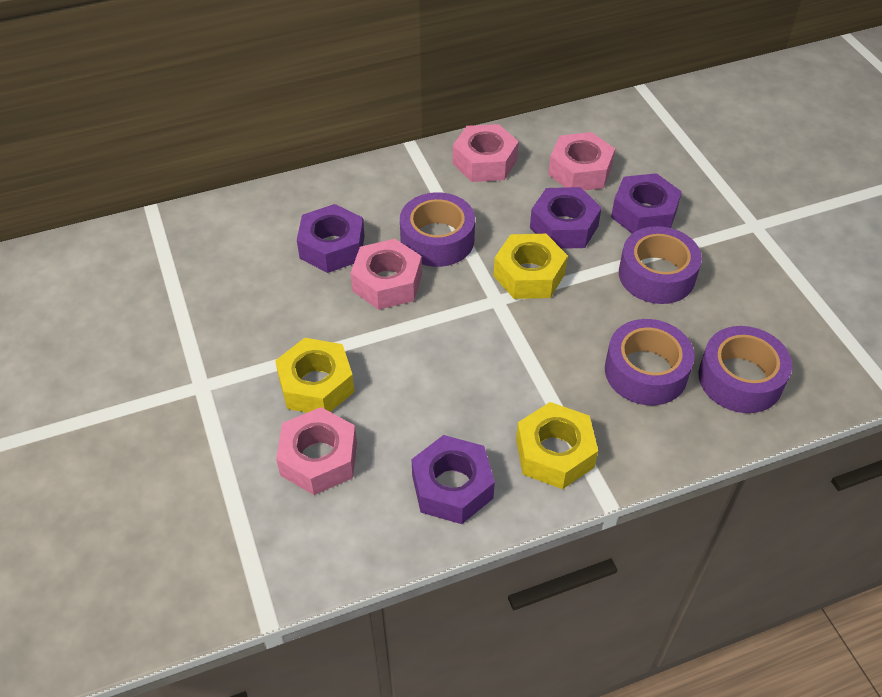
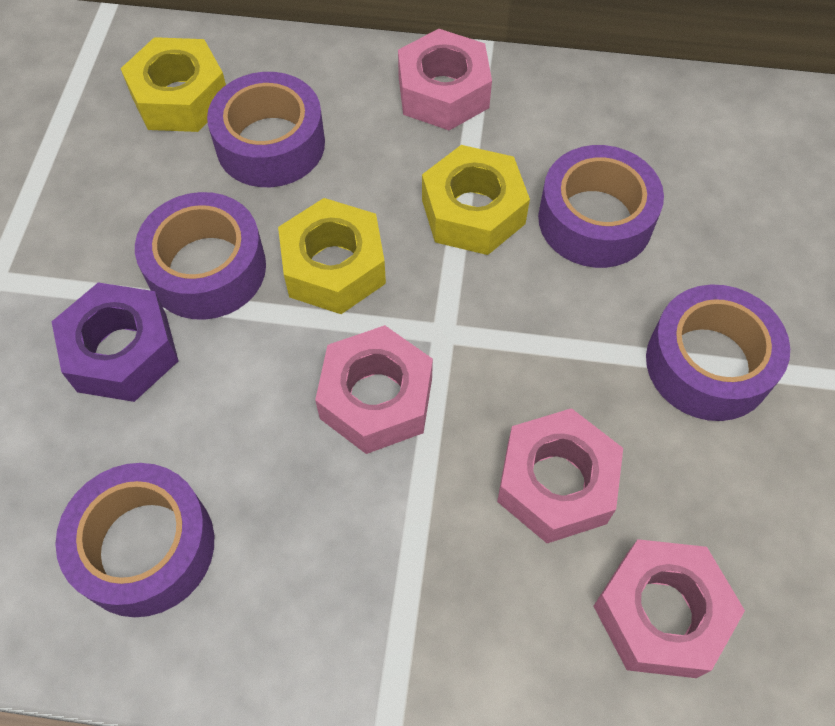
purple nut: 4 -> 1
purple tape: 4 -> 5

